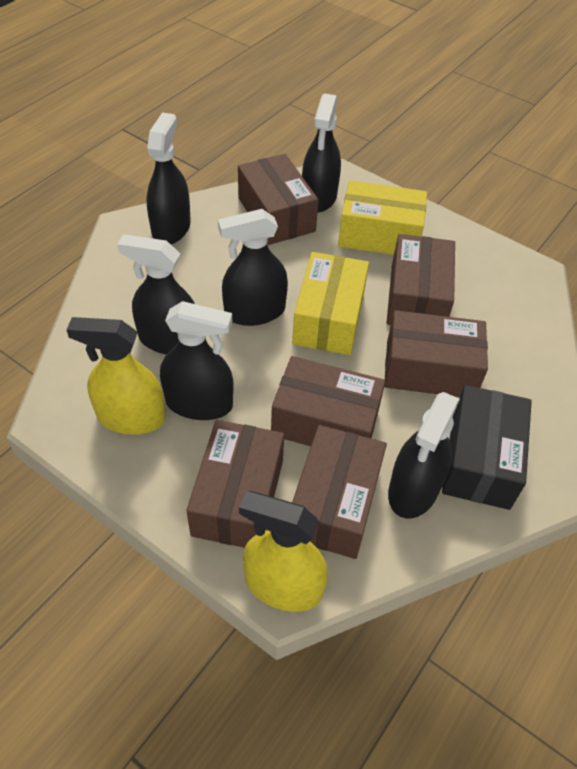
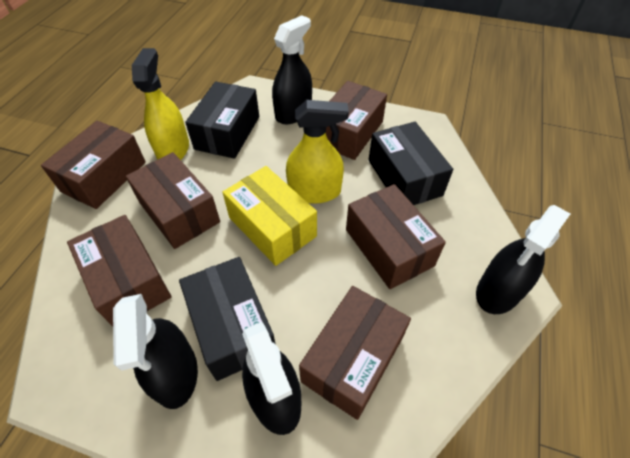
black box: 1 -> 3
black spray bottle: 6 -> 4
yellow box: 2 -> 1

